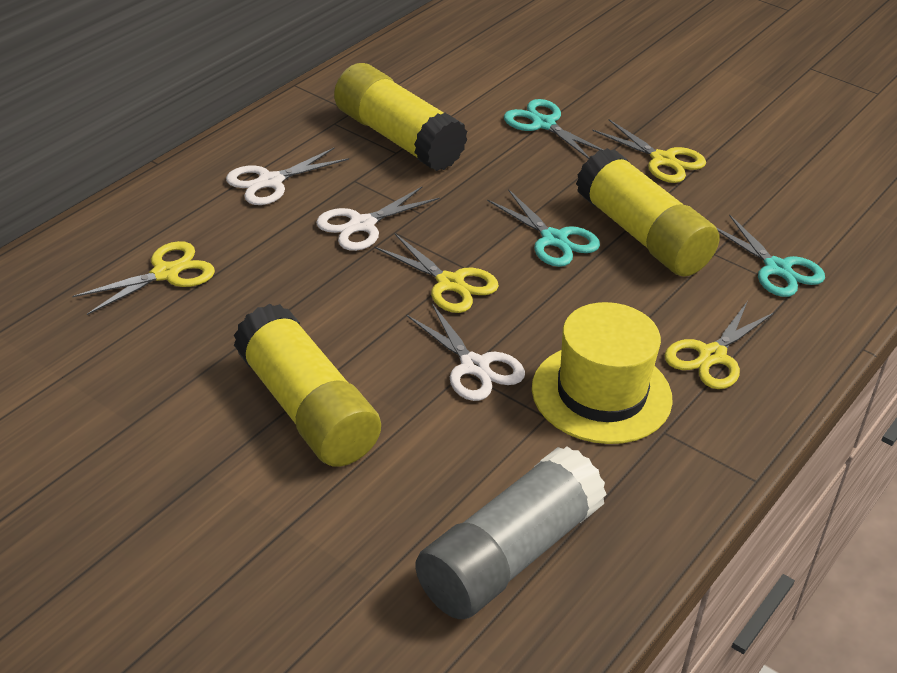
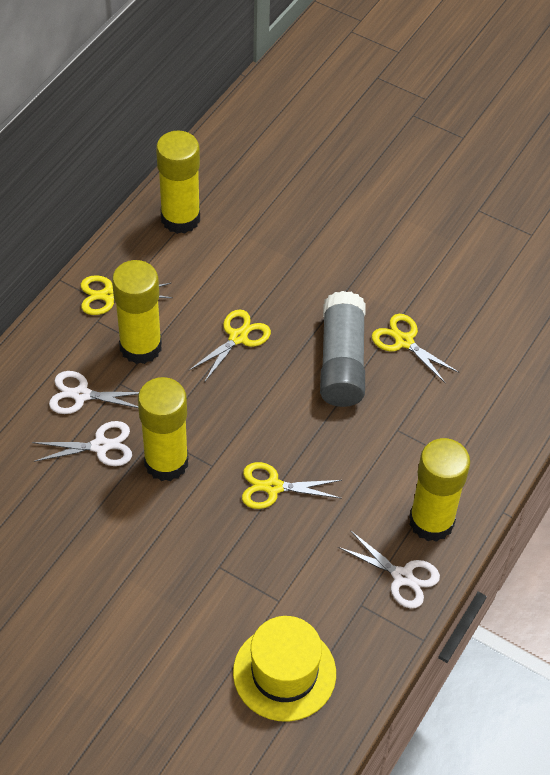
turquoise scissors: 3 -> 0
yellow glue stick: 3 -> 4

